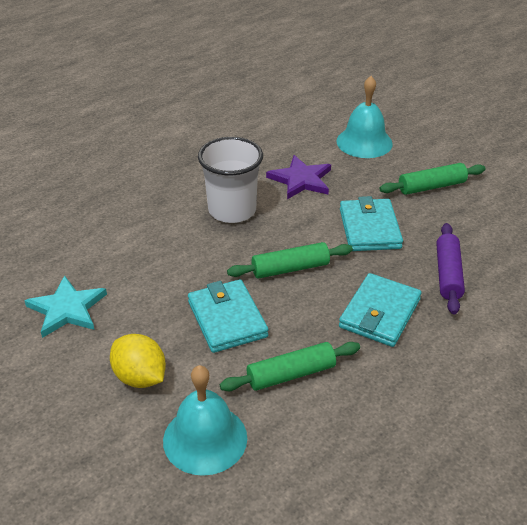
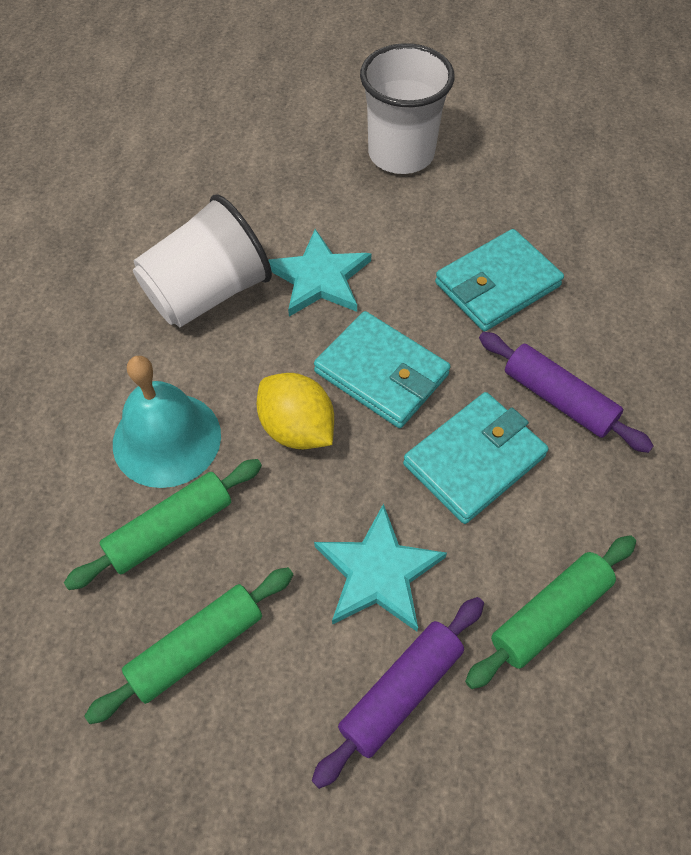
purple rolling pin: 1 -> 2
purple star: 1 -> 0
turquoise bell: 2 -> 1
turquoise star: 1 -> 2
white cup: 1 -> 2

